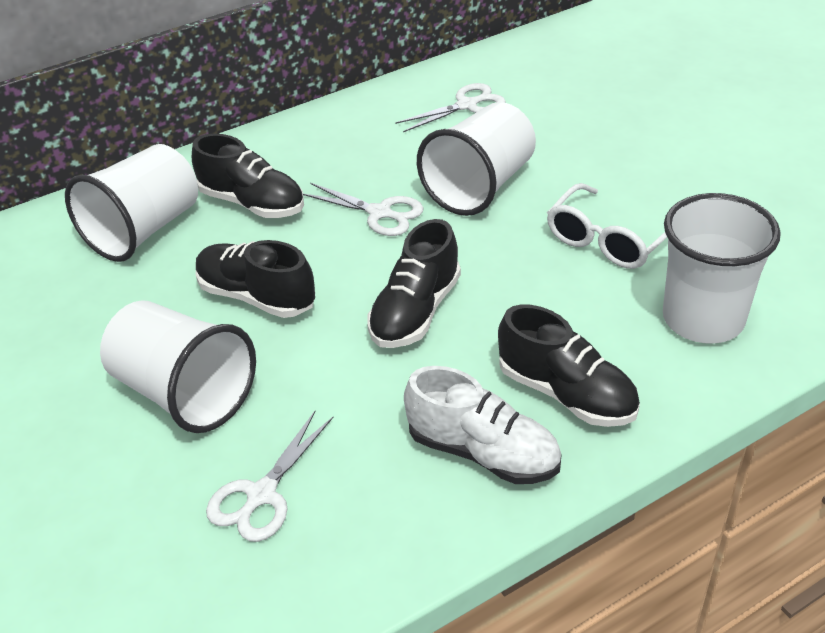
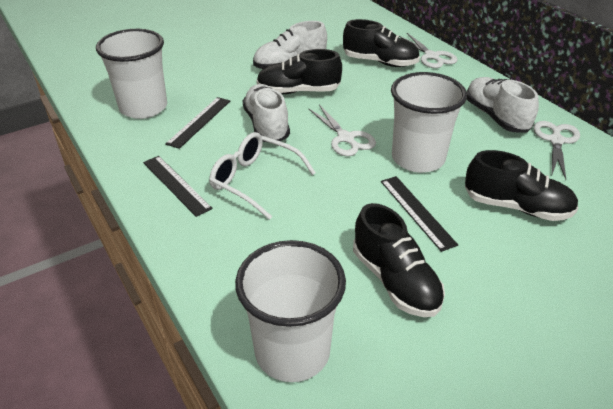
black ruler: 0 -> 3
white cup: 4 -> 3
white shoe: 1 -> 3

